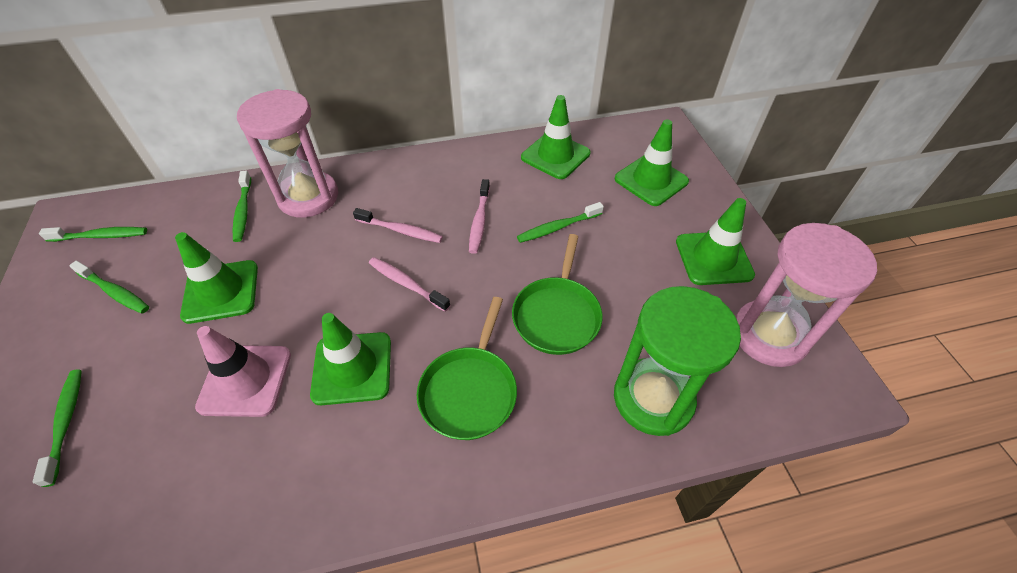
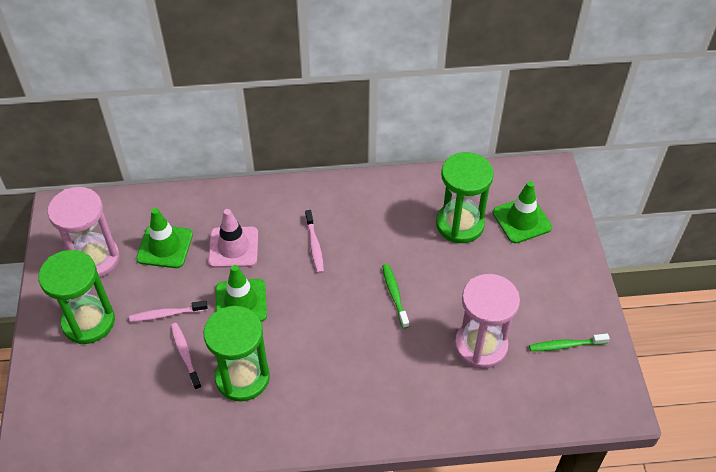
green hourglass: 1 -> 3
green pan: 2 -> 0
green toothbrush: 5 -> 2
green traffic cone: 5 -> 3

